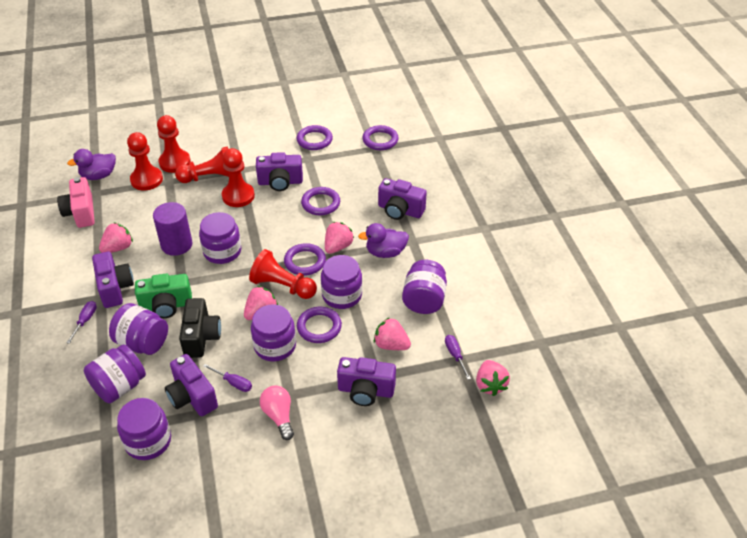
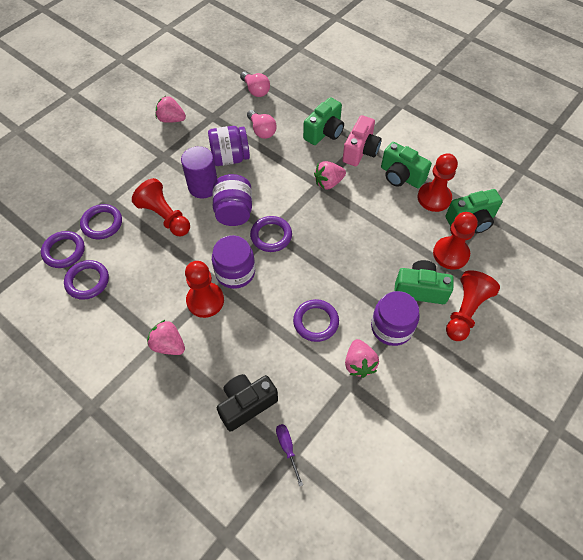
green camera: 1 -> 4
pink light bulb: 1 -> 2
pink strawberry: 5 -> 4
purple camera: 5 -> 0
purple duck: 2 -> 0
purple jar: 7 -> 4
purple screwdriver: 3 -> 1

